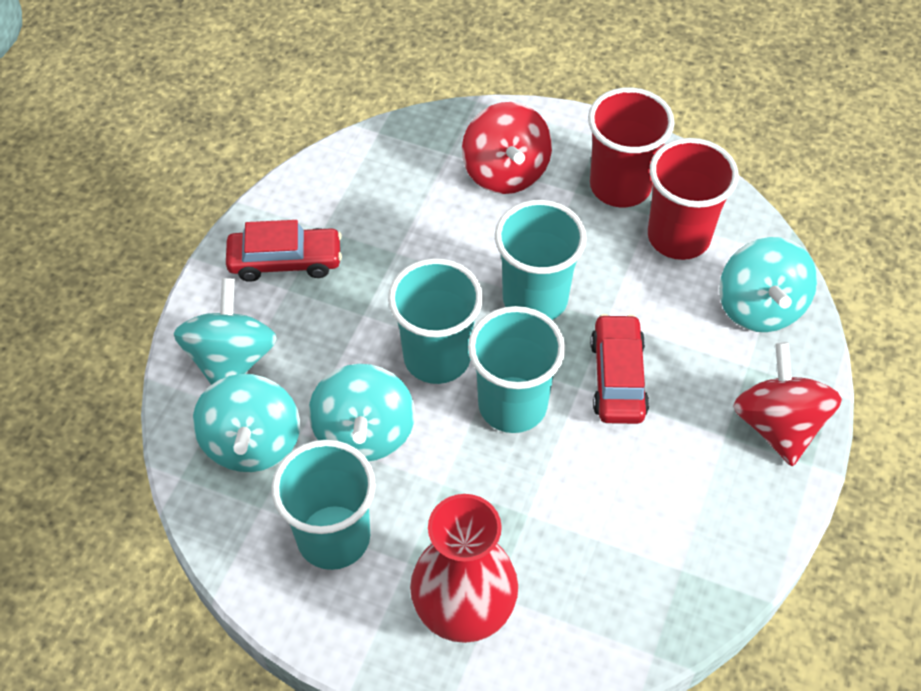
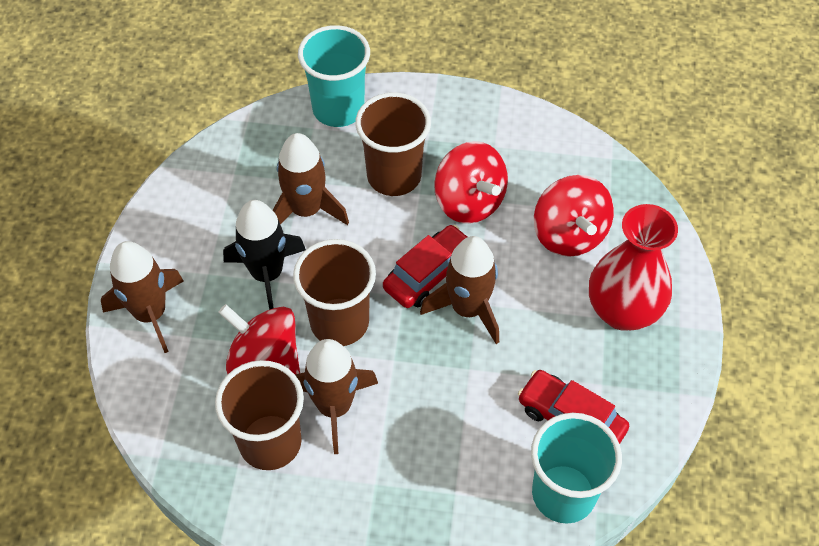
black rocket: 0 -> 1
brown cup: 0 -> 3
brown rocket: 0 -> 4
red cup: 2 -> 0
red spinning top: 2 -> 3
turquoise cup: 4 -> 2
turquoise spinning top: 4 -> 0

